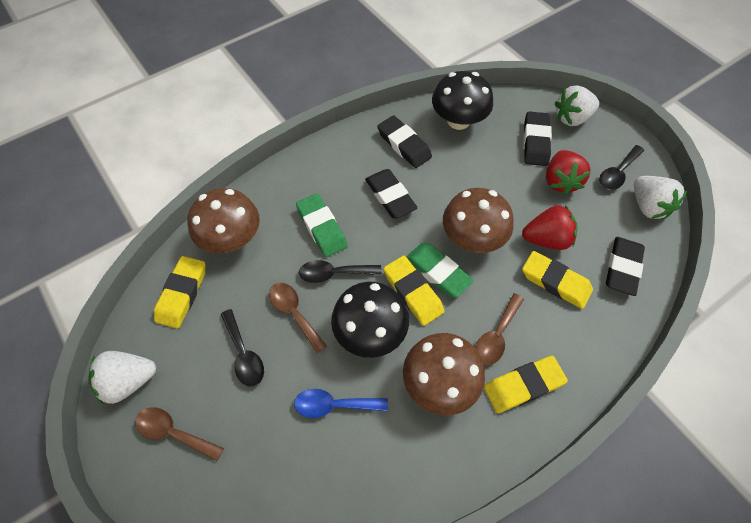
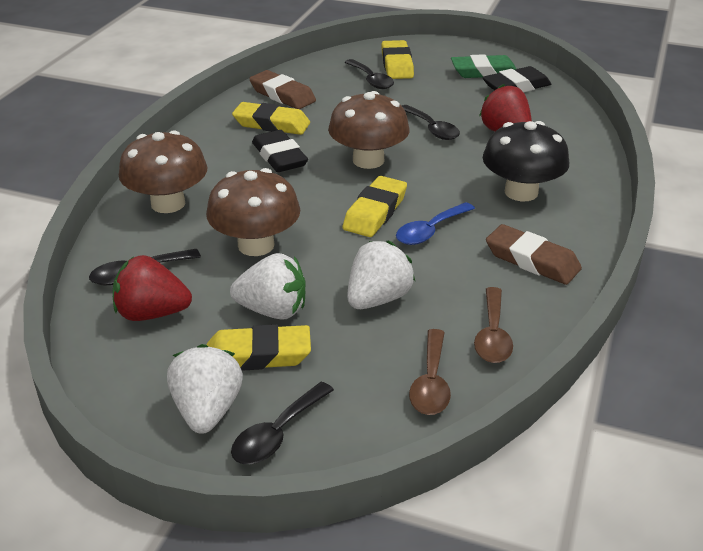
black eraser: 4 -> 2
black mushroom: 2 -> 1
black spoon: 3 -> 4
brown eraser: 0 -> 2
brown spoon: 3 -> 2
green eraser: 2 -> 1

